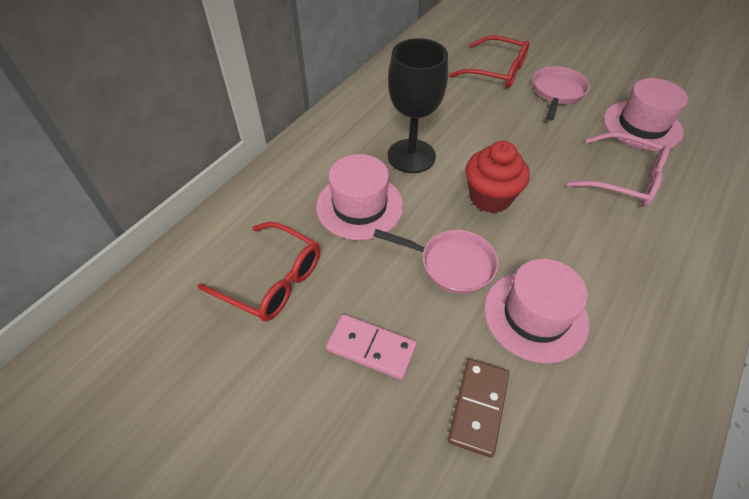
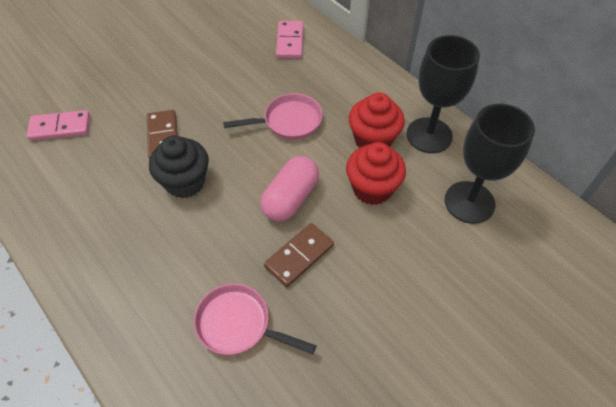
black cupcake: 0 -> 1
black goblet: 1 -> 2
brown domino: 1 -> 2
pink capsule: 0 -> 1
pink domino: 1 -> 2
pink glasses: 1 -> 0
pink hat: 3 -> 0
red cupcake: 1 -> 2
red glasses: 2 -> 0

